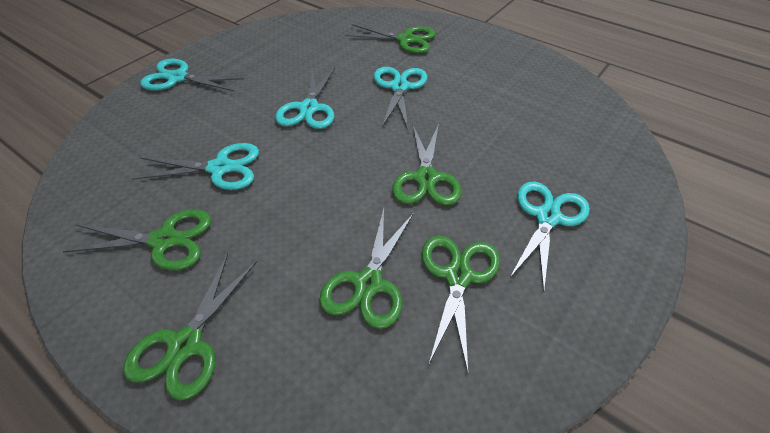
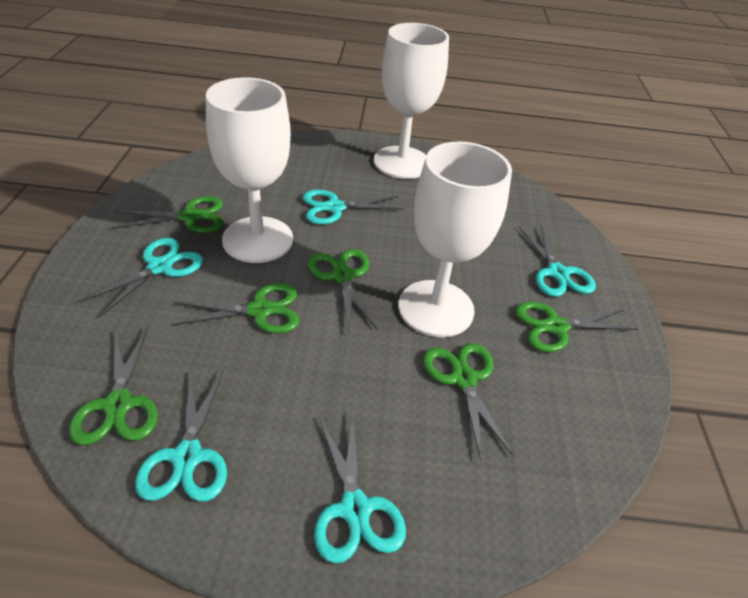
white goblet: 0 -> 3

